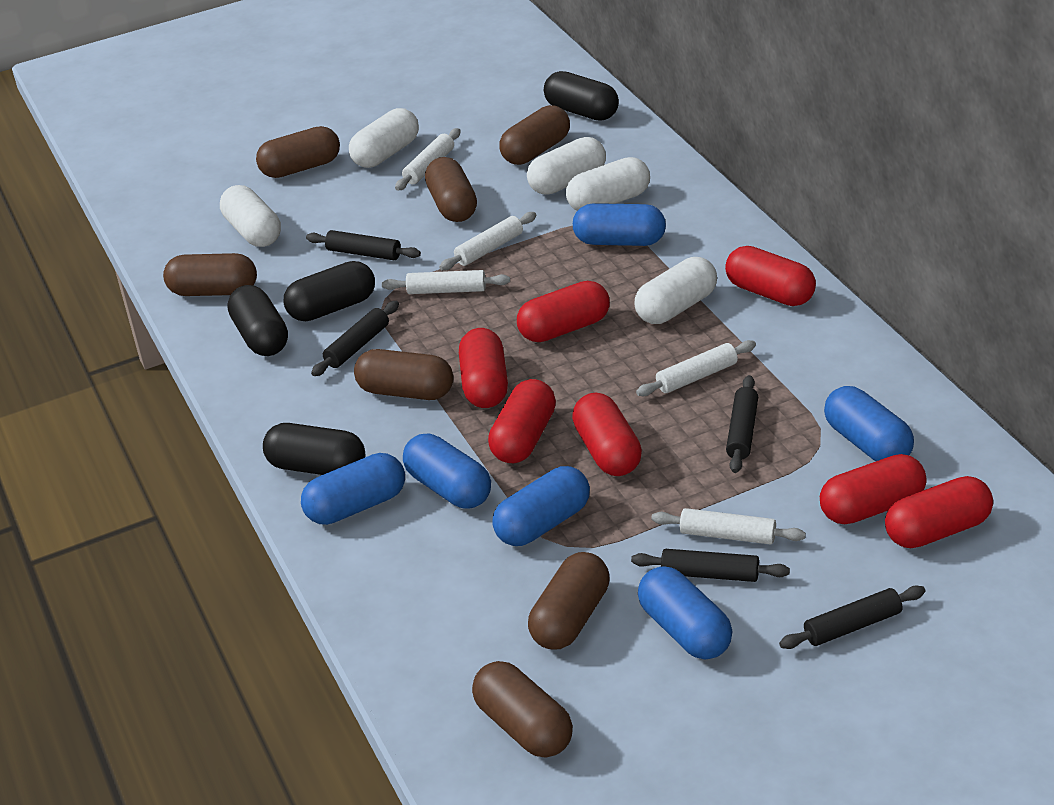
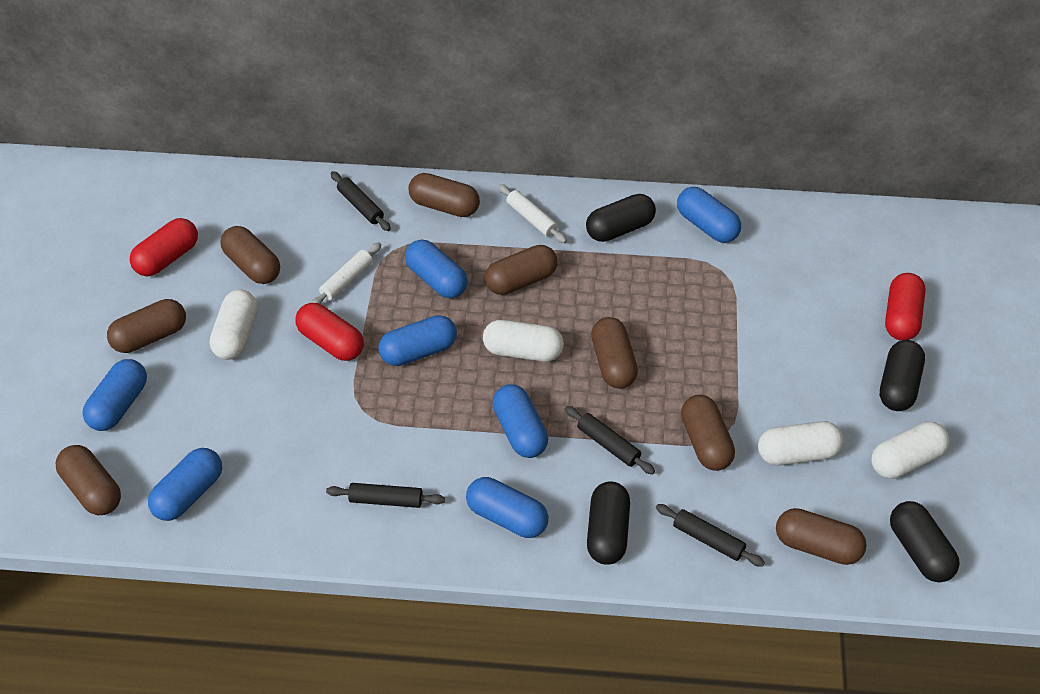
black rolling pin: 5 -> 4
blue capsule: 6 -> 7
brown capsule: 7 -> 8
red capsule: 7 -> 3
white capsule: 5 -> 4
white rolling pin: 5 -> 2

